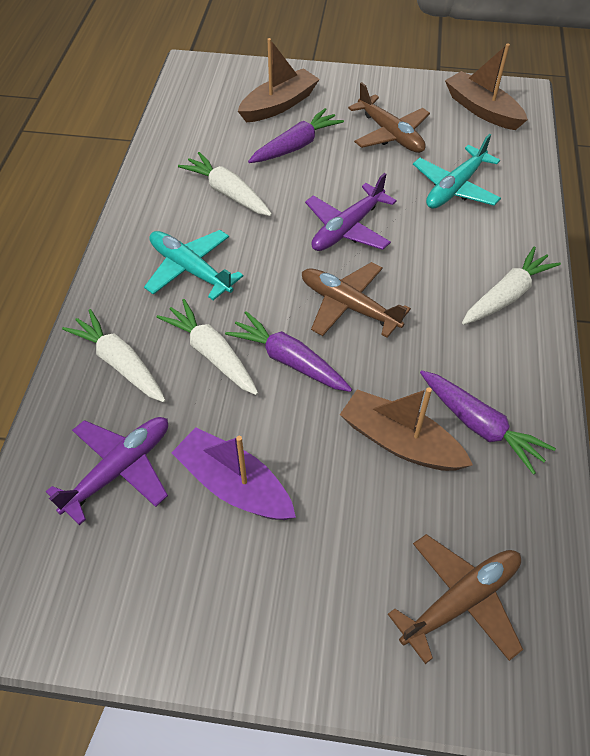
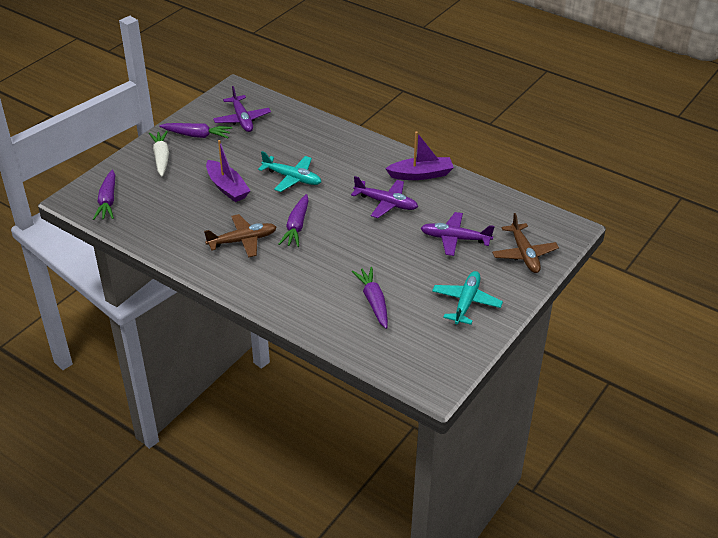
brown boat: 3 -> 0
brown plane: 3 -> 2
purple boat: 1 -> 2
purple carrot: 3 -> 4
purple plane: 2 -> 3
white carrot: 4 -> 1

